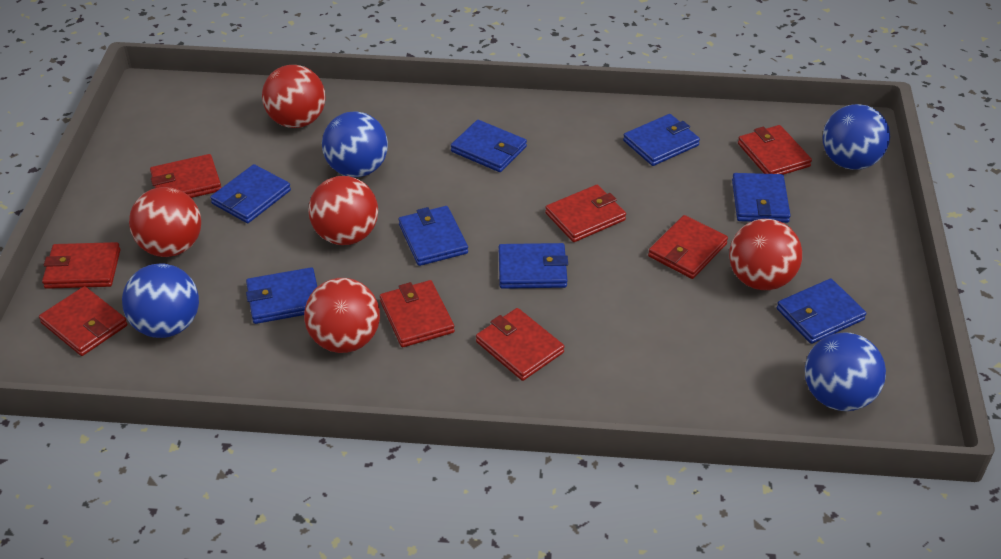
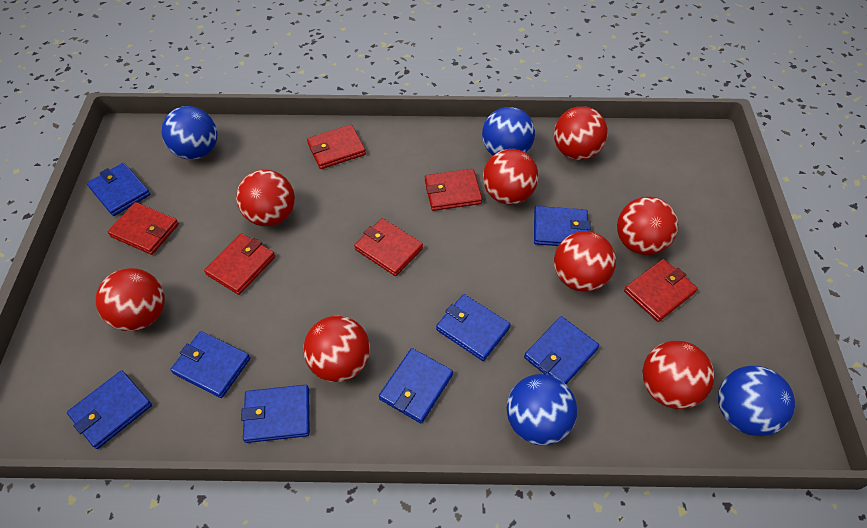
red ball: 5 -> 8
red wallet: 8 -> 6

